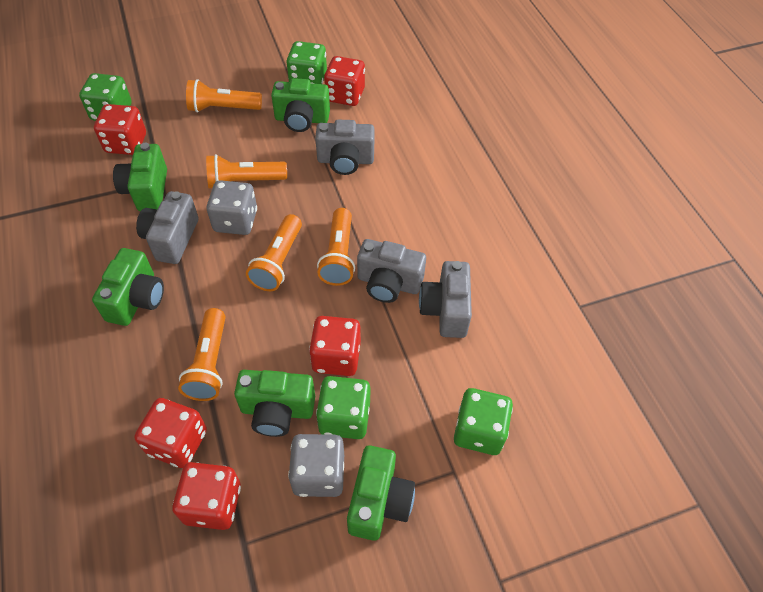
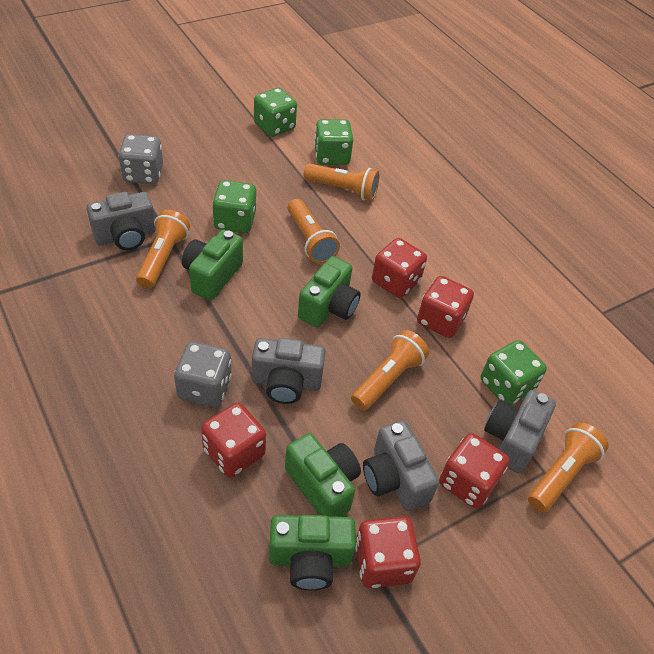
green camera: 5 -> 4

